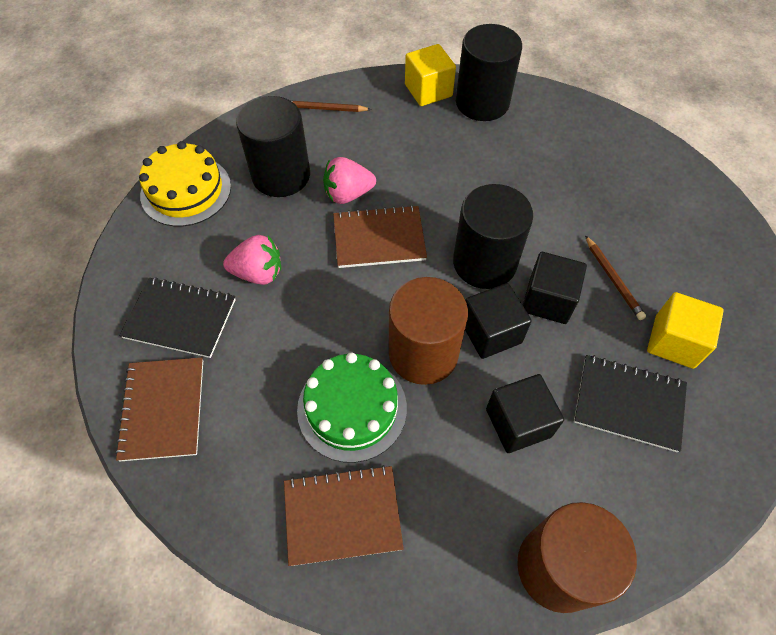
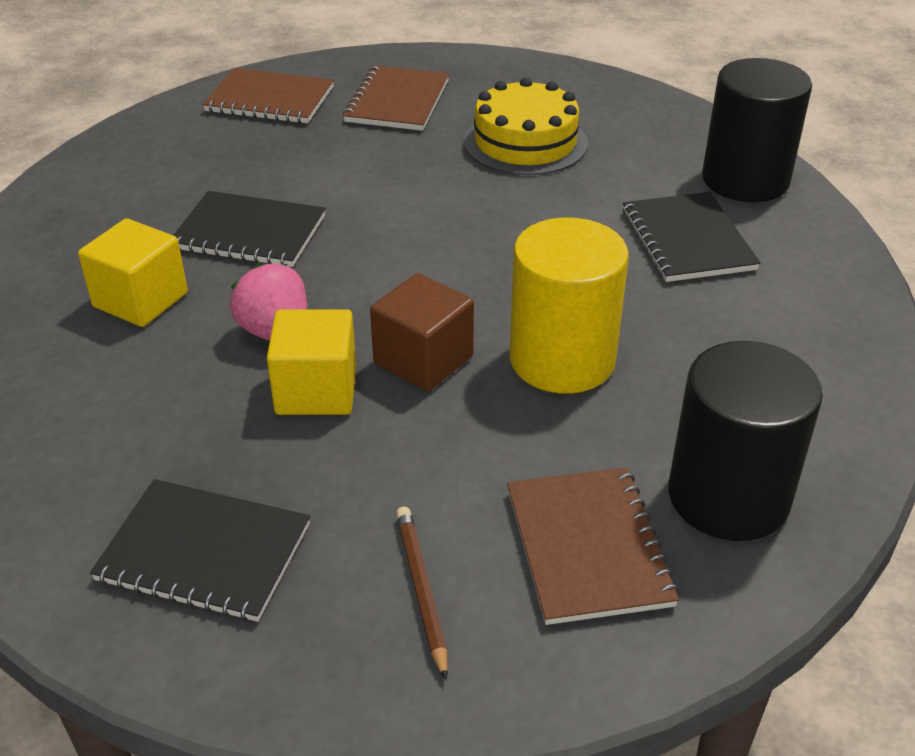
black cube: 3 -> 0
black cylinder: 3 -> 2
black notebook: 2 -> 3
brown cube: 0 -> 1
brown cylinder: 2 -> 0
brown pencil: 2 -> 1
green cake: 1 -> 0
pink strawberry: 2 -> 1
yellow cylinder: 0 -> 1

